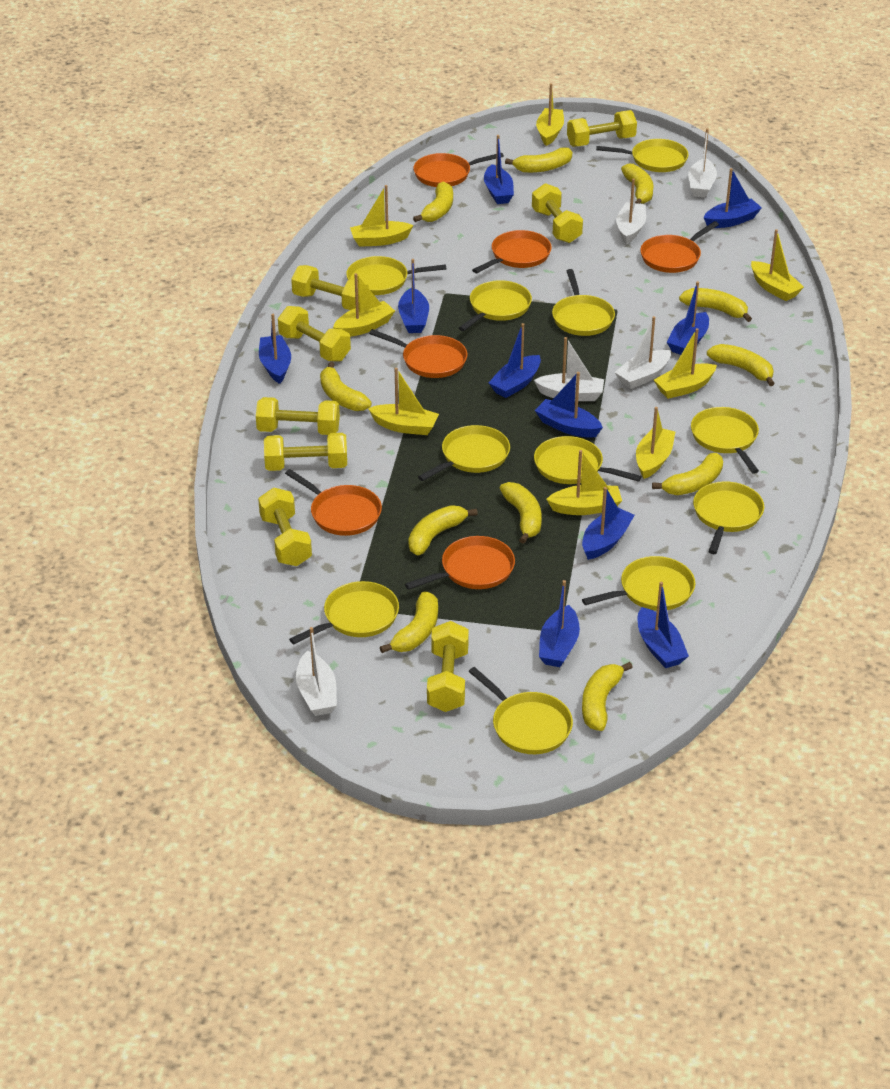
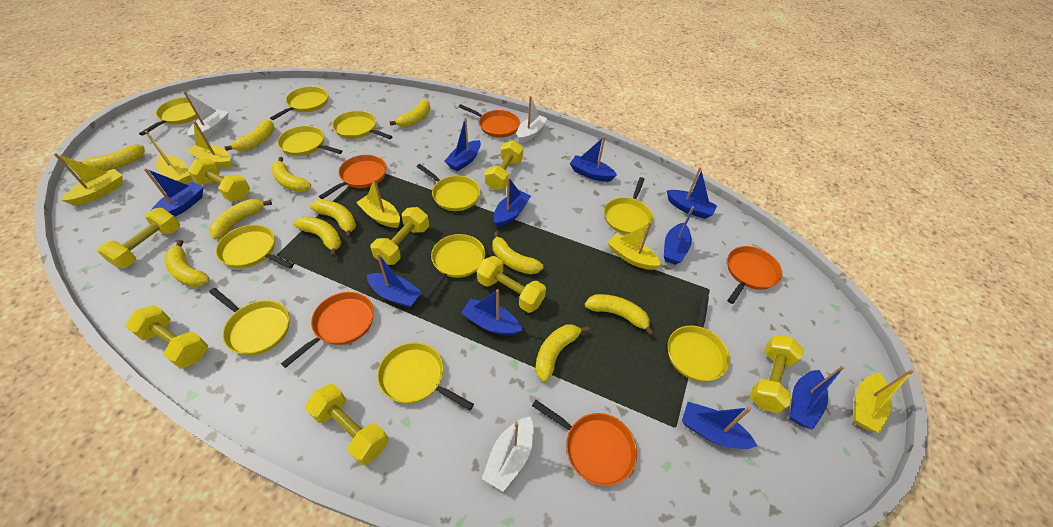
orange pan: 6 -> 5
white boat: 5 -> 3
yellow boat: 8 -> 6

